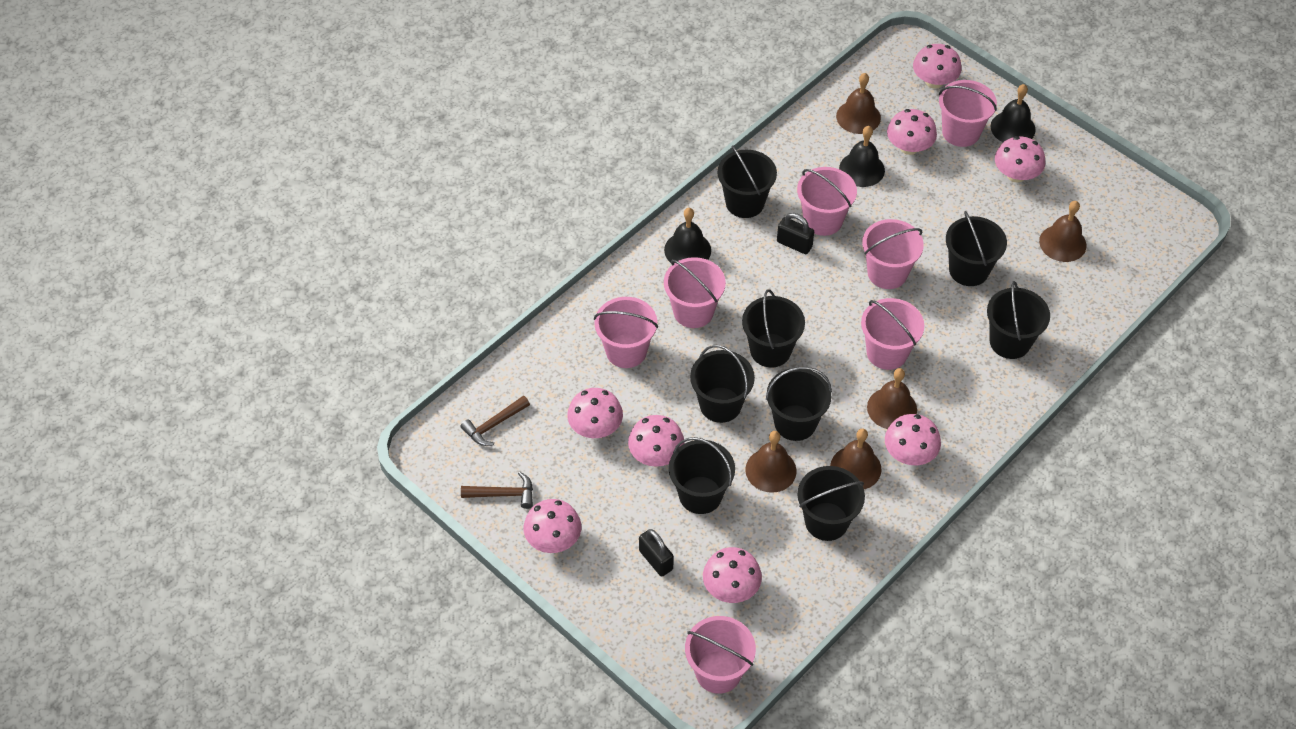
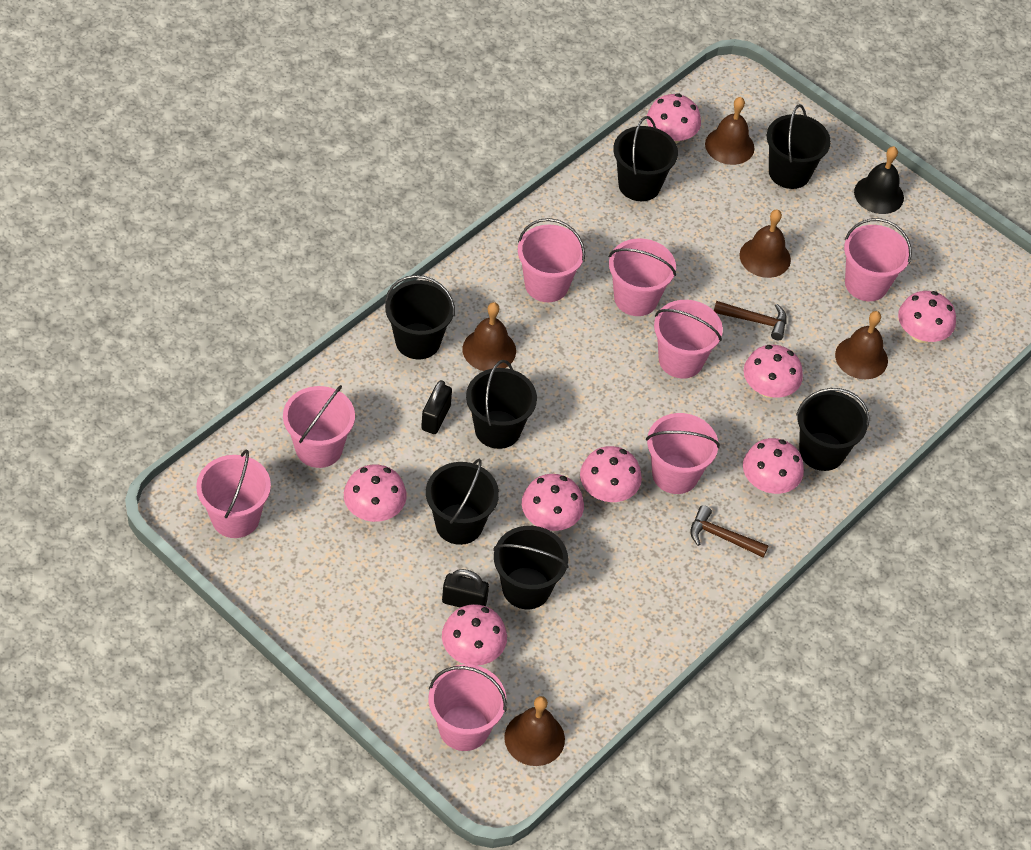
black bell: 3 -> 1
black bucket: 8 -> 7
pink bucket: 7 -> 8

